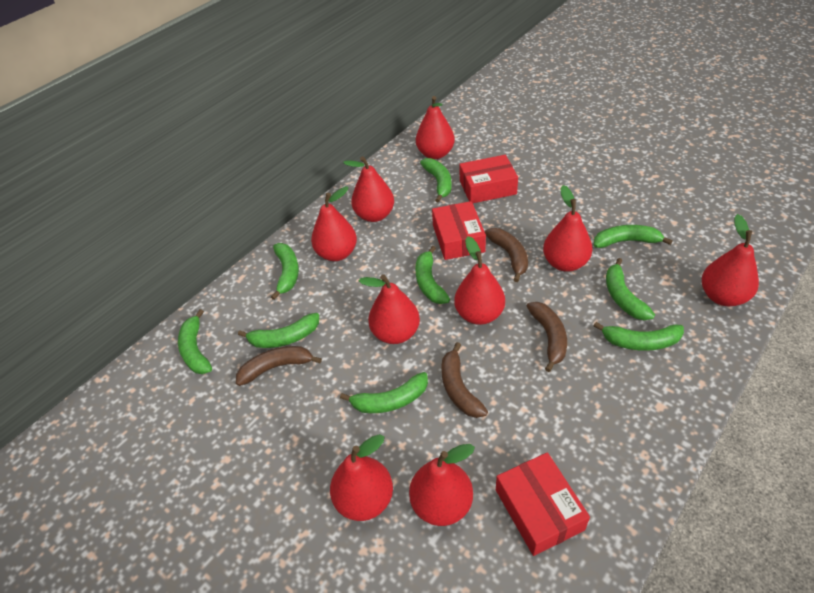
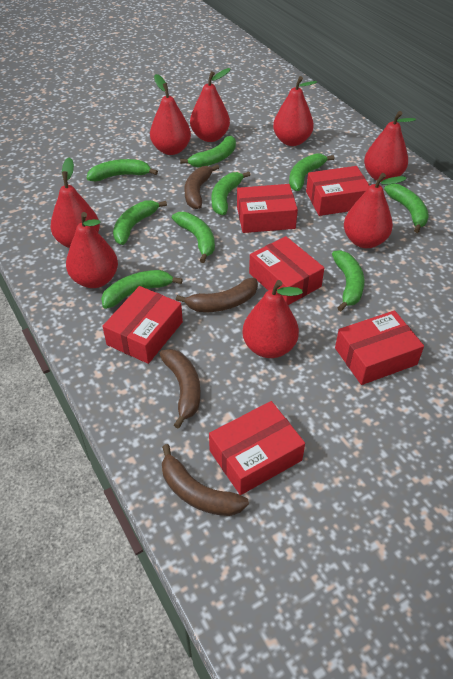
red box: 3 -> 6
red pear: 9 -> 8

